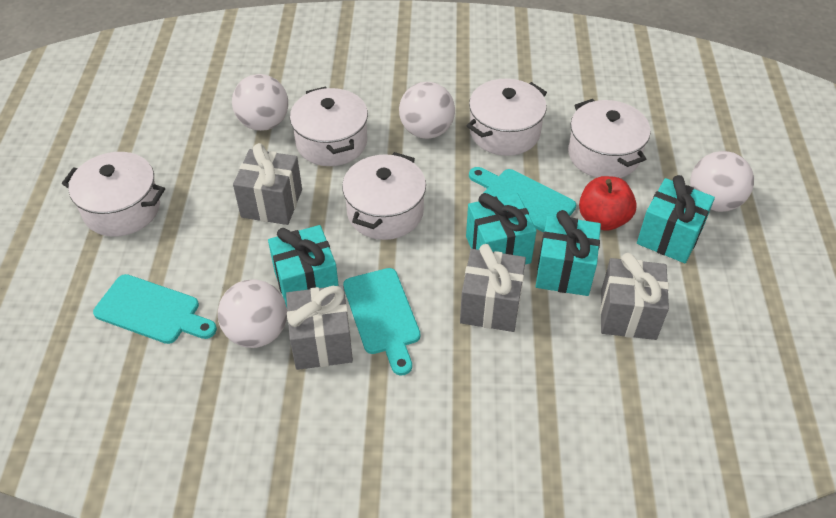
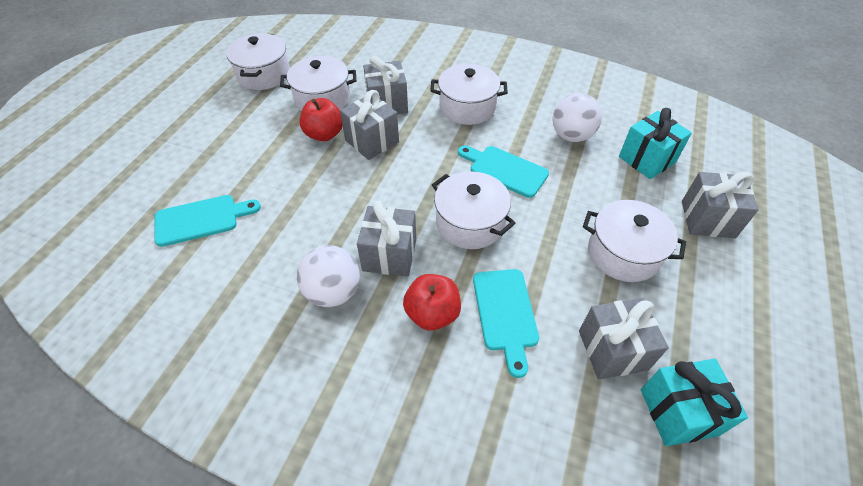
grey gift: 4 -> 5
red apple: 1 -> 2
turquoise gift: 4 -> 2
white ball: 4 -> 2

